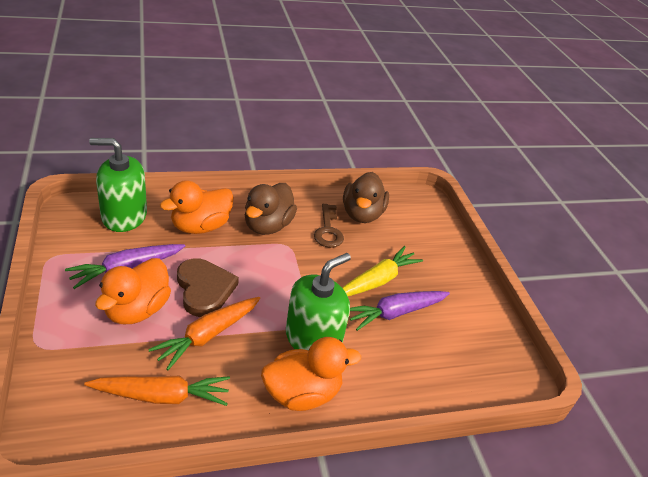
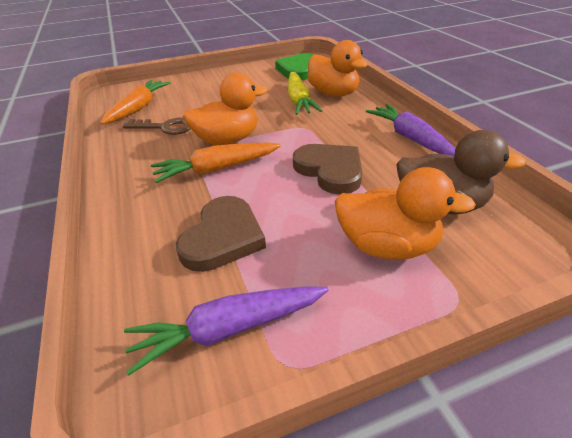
brown duck: 2 -> 1
brown heart: 1 -> 2
green heart: 0 -> 1
green soap dispenser: 2 -> 0

